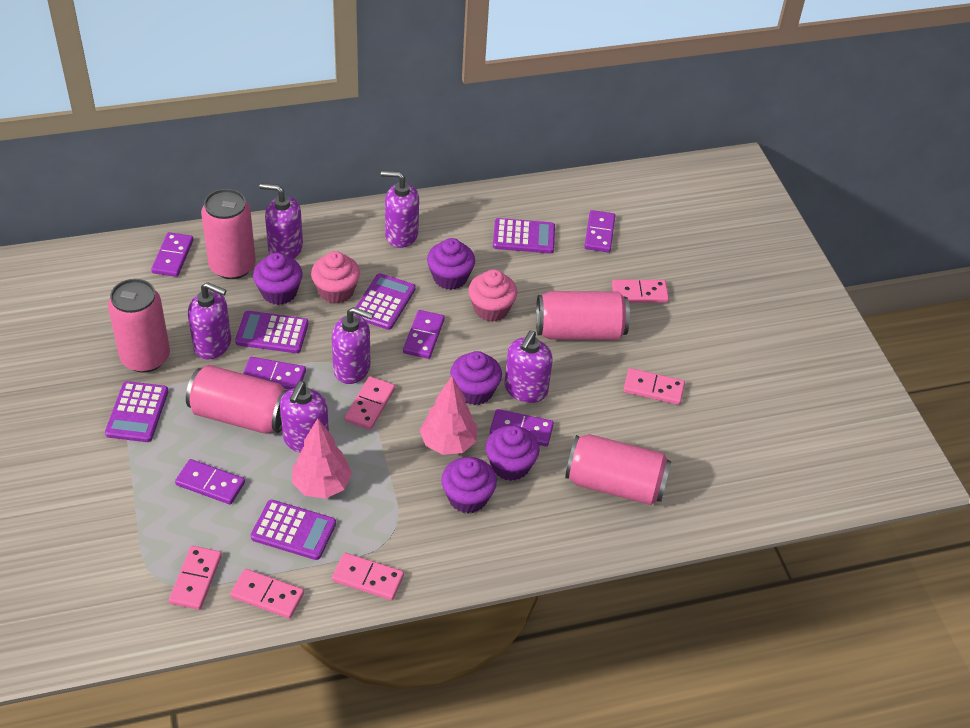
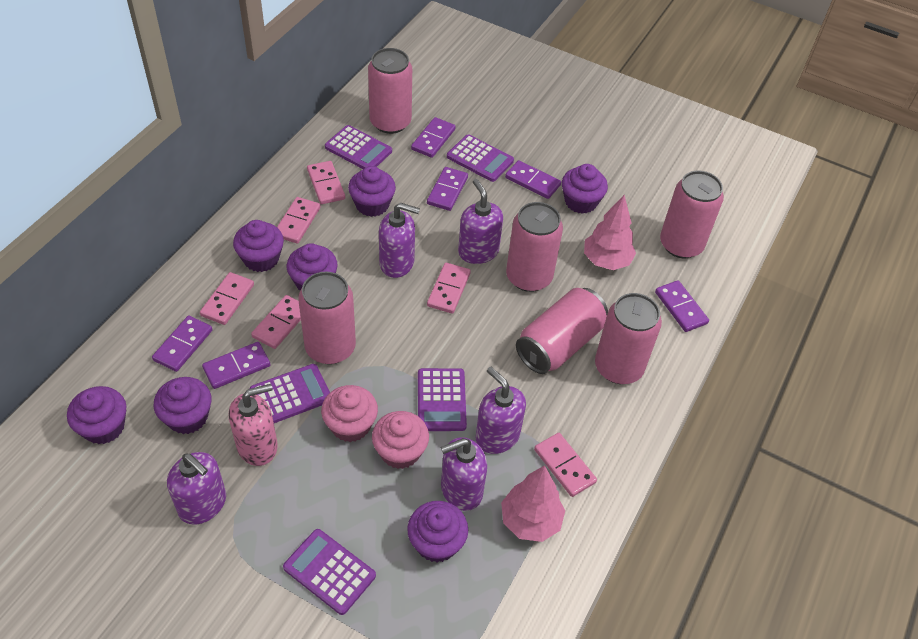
pink can: 5 -> 6
pink soap dispenser: 0 -> 1
purple cupcake: 5 -> 7
purple soap dispenser: 6 -> 5

